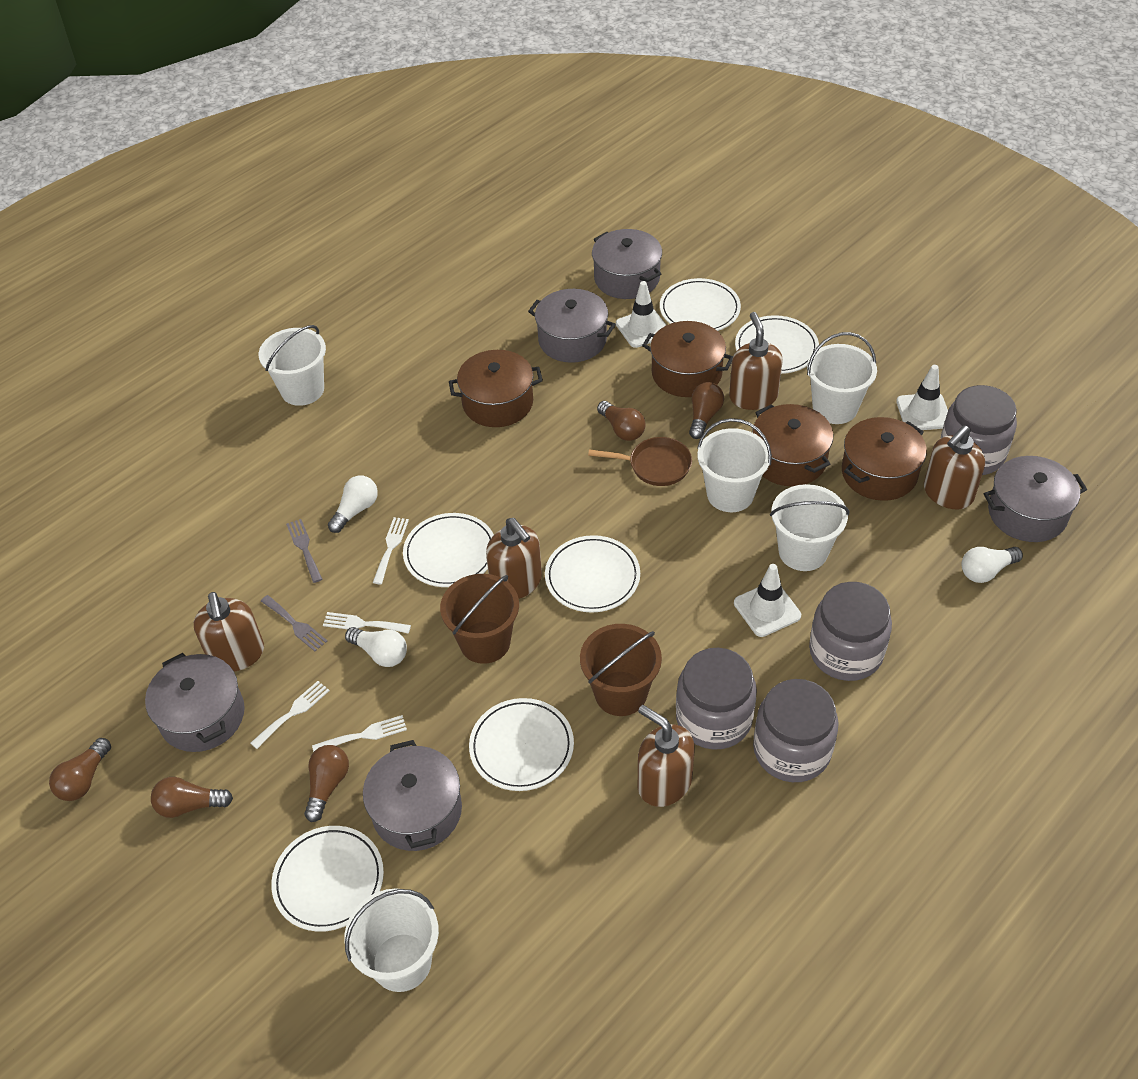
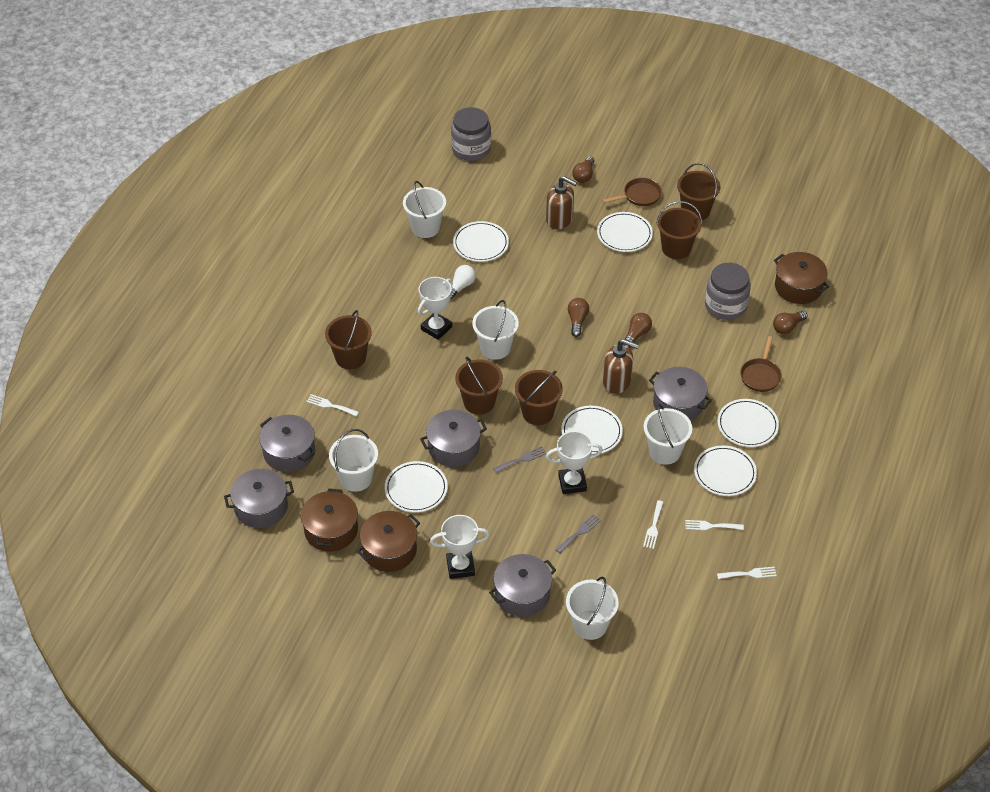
brown bucket: 2 -> 5
brown light bulb: 5 -> 4
brown pan: 1 -> 2
brown pot: 4 -> 3
brown soap dispenser: 5 -> 2
grey jar: 4 -> 2
white light bulb: 3 -> 1
white traffic cone: 3 -> 0
white trophy: 0 -> 3

